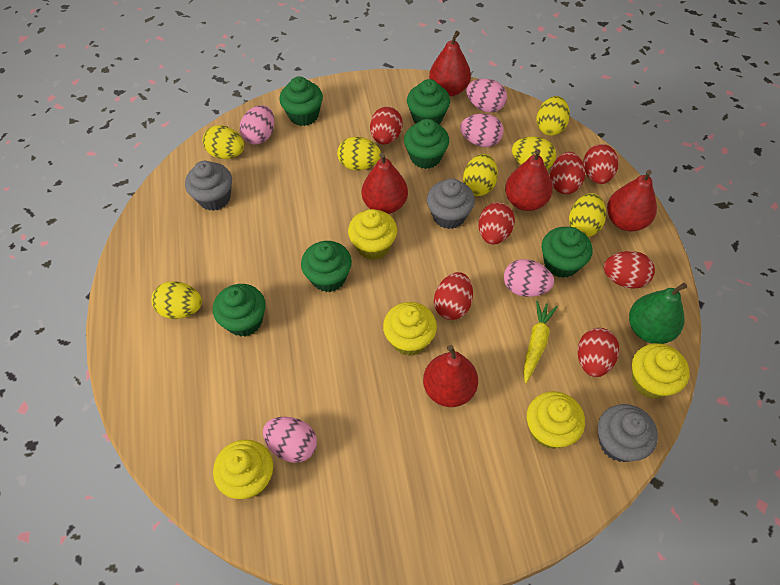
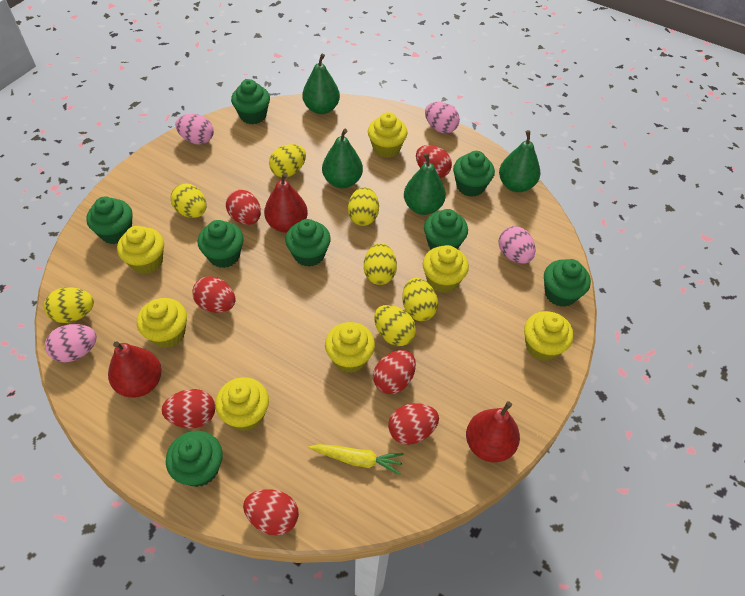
green cupcake: 6 -> 8
green pear: 1 -> 4
grey cupcake: 3 -> 0
pink egg: 5 -> 4
red pear: 5 -> 3
yellow cupcake: 5 -> 7

